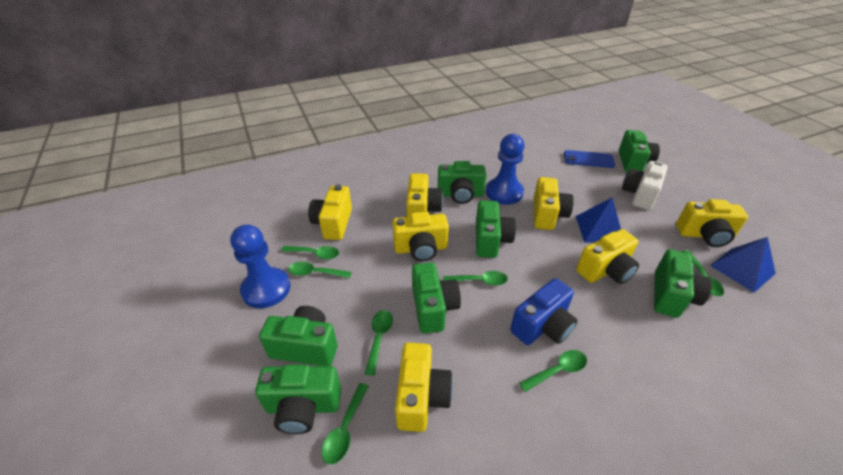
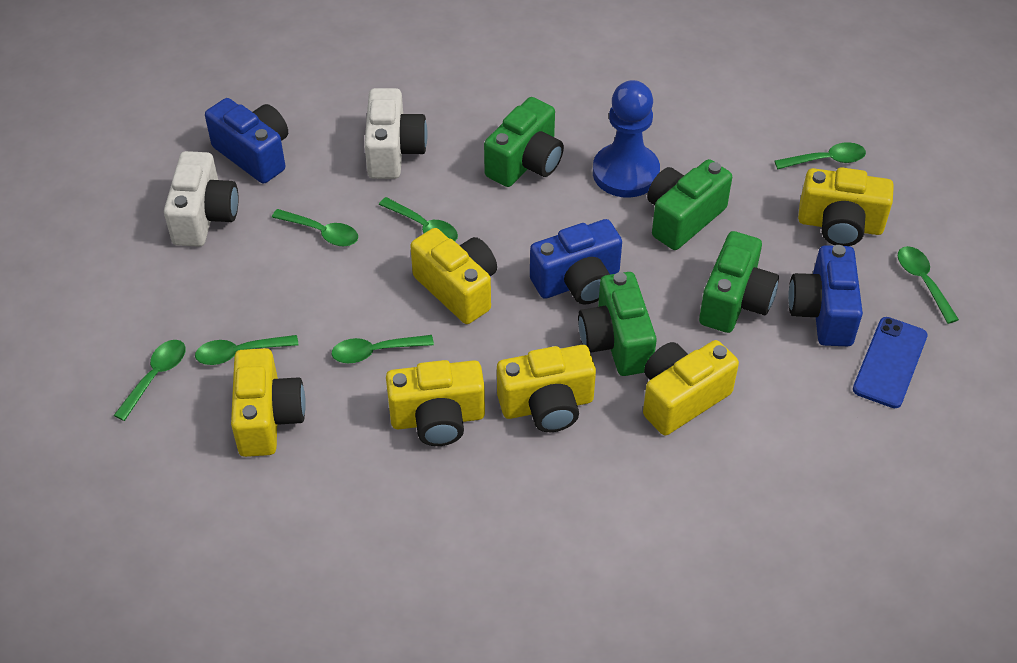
blue camera: 1 -> 3
blue pawn: 2 -> 1
blue pyramid: 2 -> 0
green camera: 7 -> 4
white camera: 1 -> 2
yellow camera: 7 -> 6

